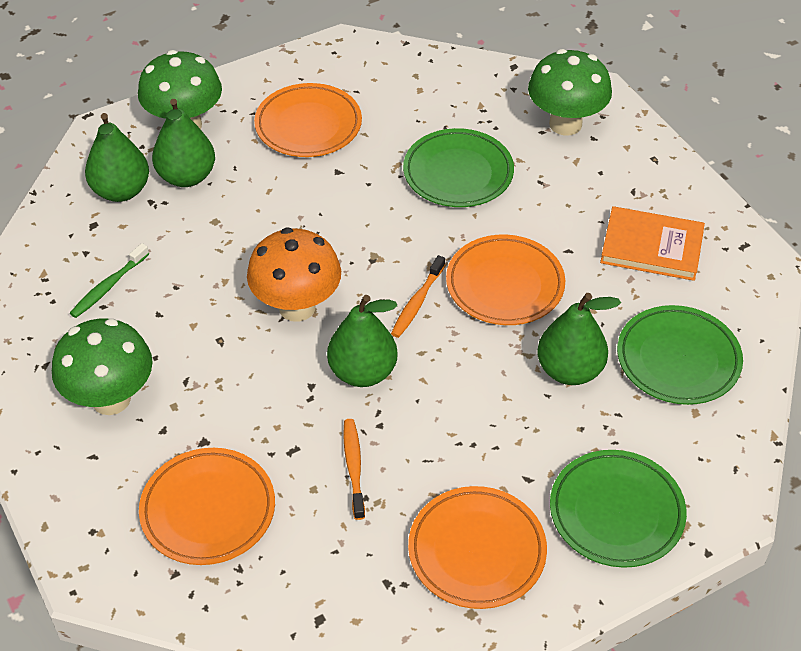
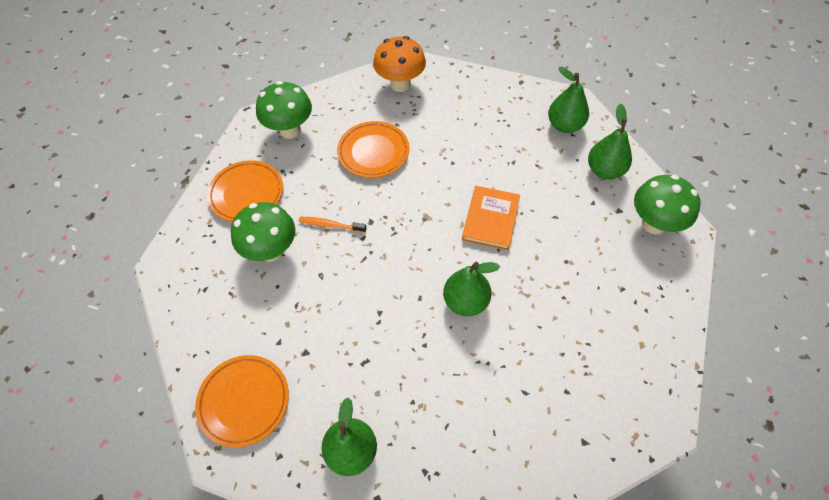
green plate: 3 -> 0
green toothbrush: 1 -> 0
orange plate: 4 -> 3
orange toothbrush: 2 -> 1

